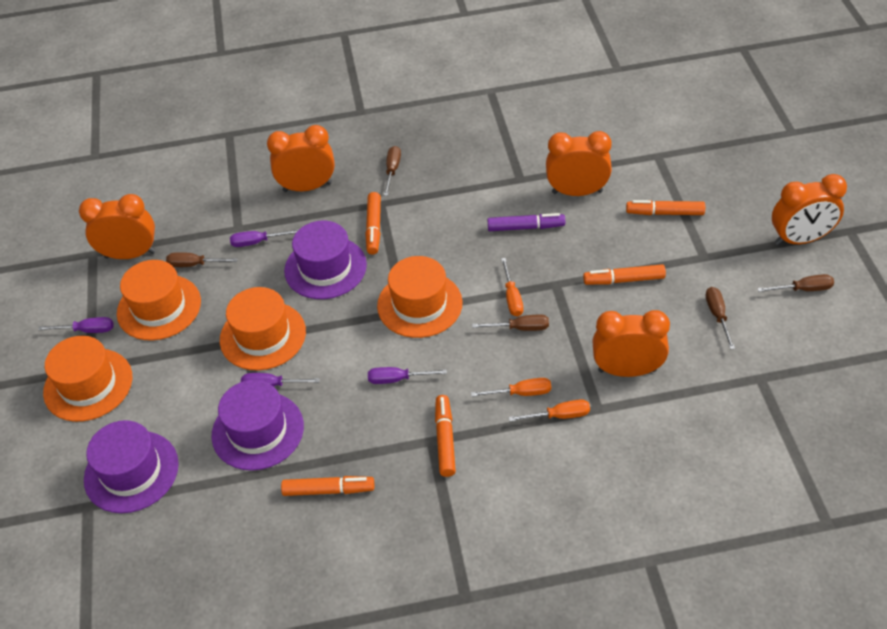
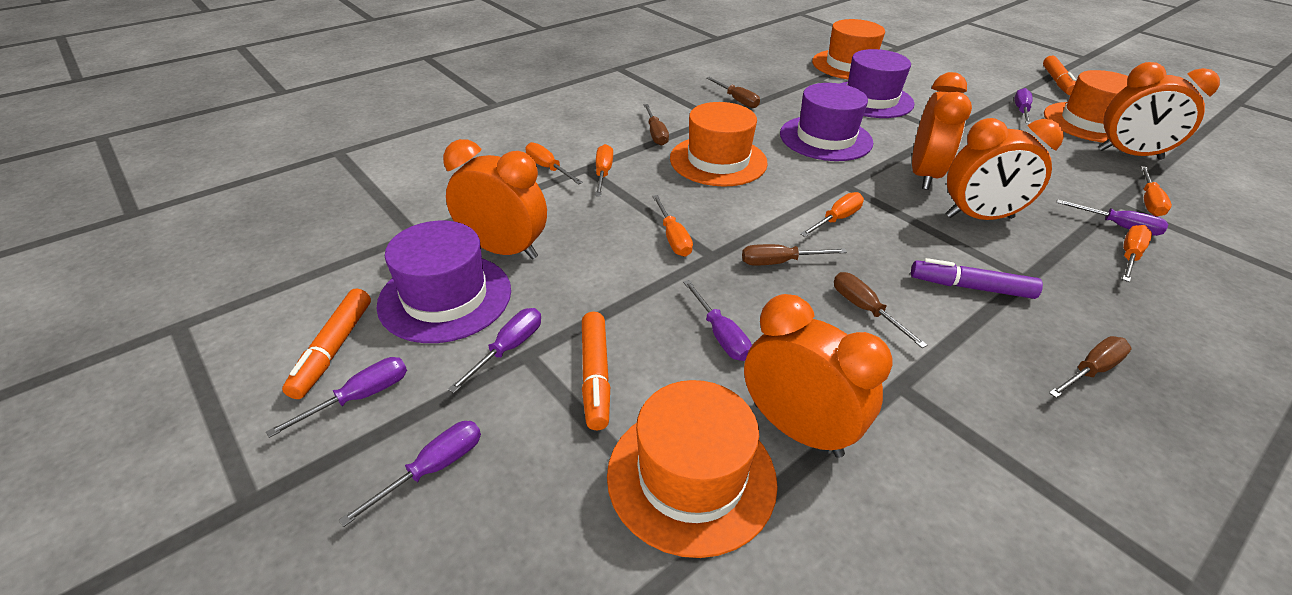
orange marker: 5 -> 3
orange screwdriver: 3 -> 6
purple screwdriver: 4 -> 6

